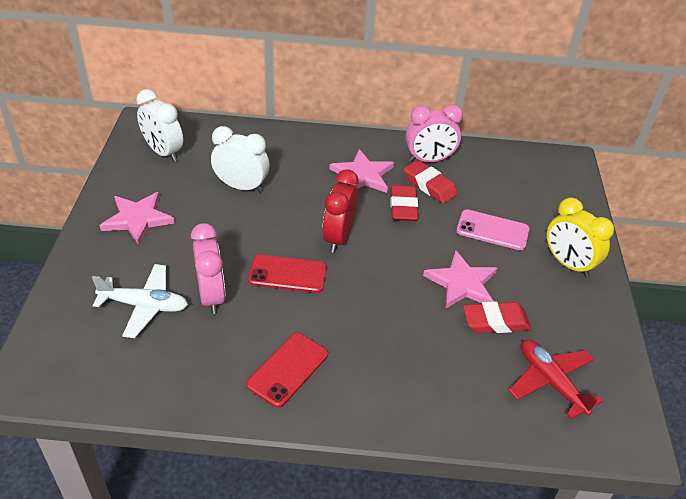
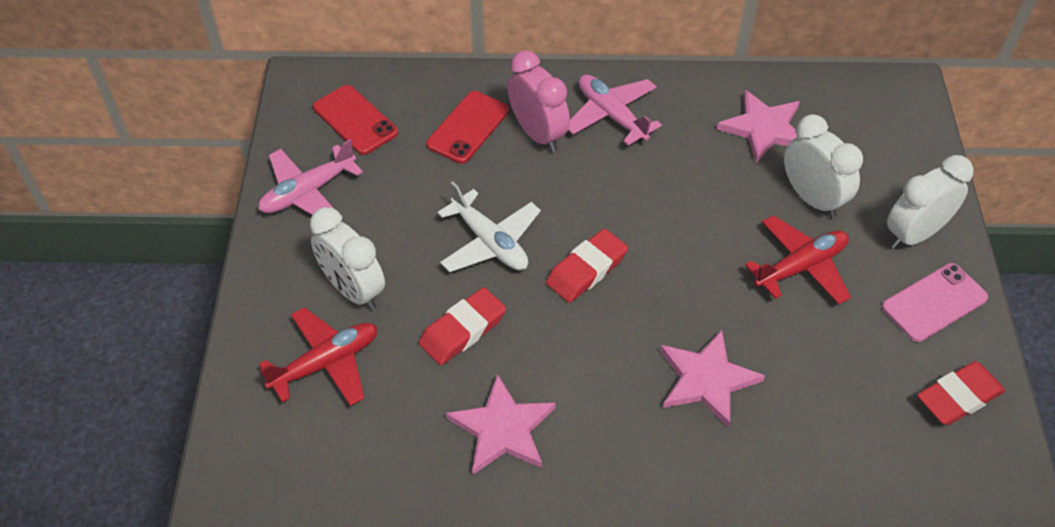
pink clock: 2 -> 1
pink plane: 0 -> 2
red clock: 1 -> 0
red plane: 1 -> 2
white clock: 2 -> 3
yellow clock: 1 -> 0

